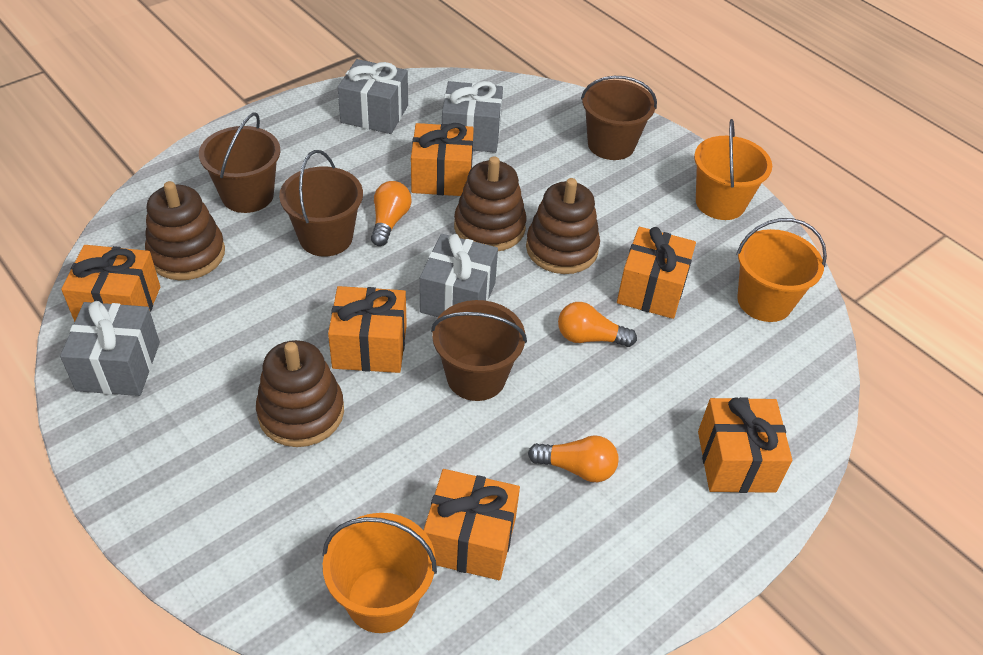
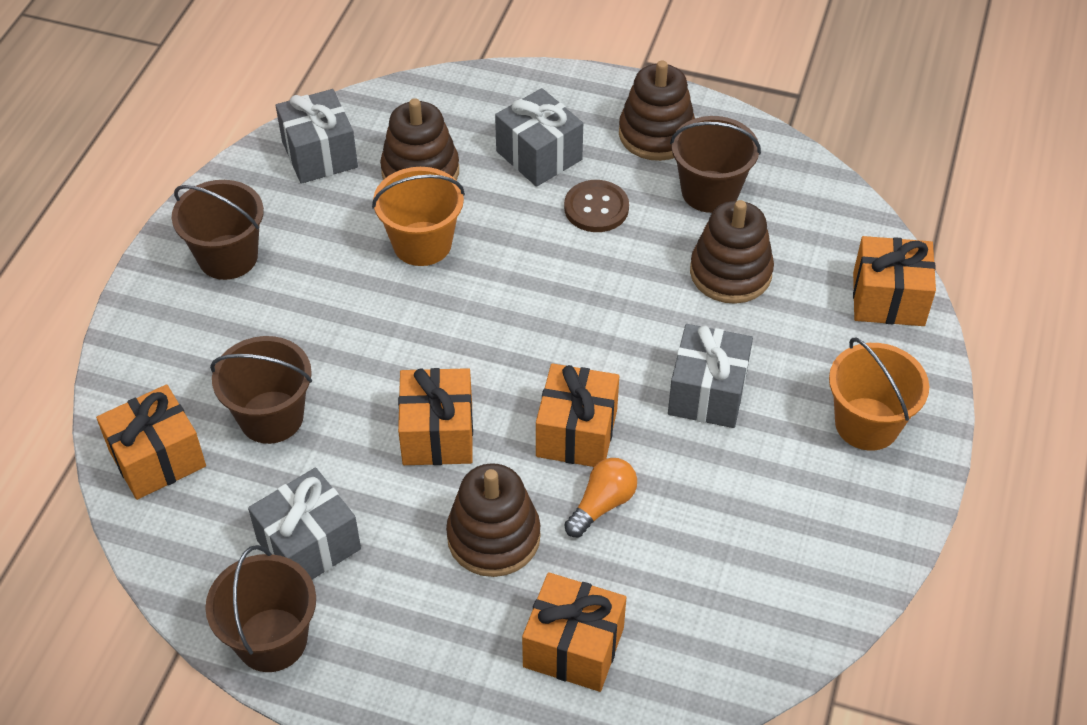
brown button: 0 -> 1
orange bucket: 3 -> 2
orange gift: 6 -> 5
orange light bulb: 3 -> 1

